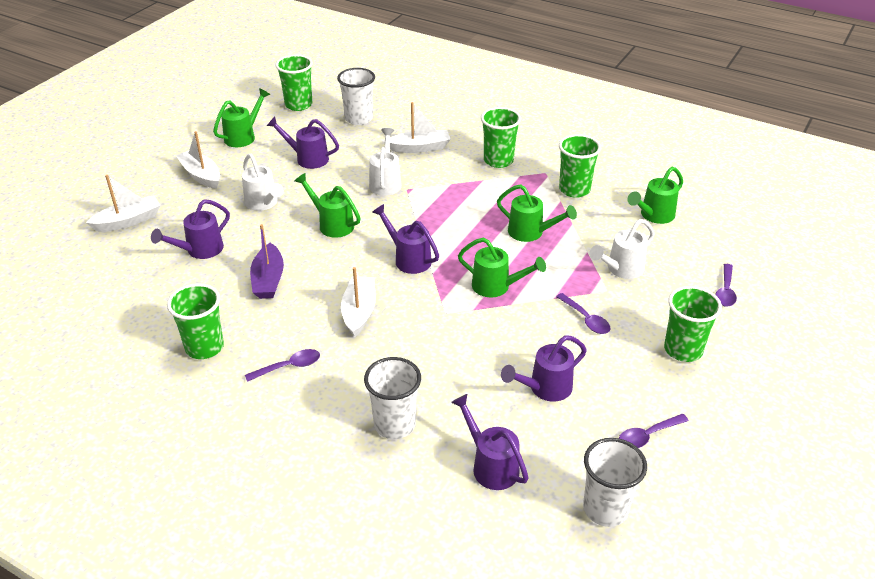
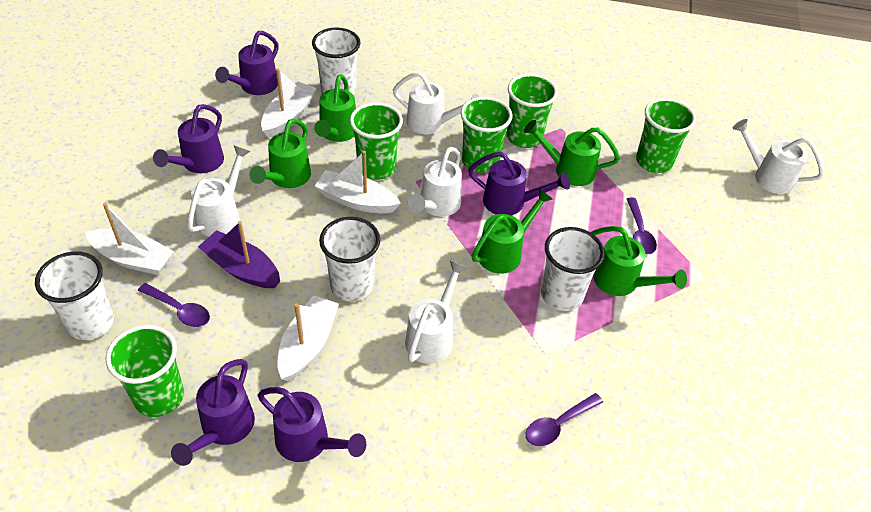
purple spoon: 4 -> 3
white cup: 3 -> 4
white watering can: 3 -> 5

